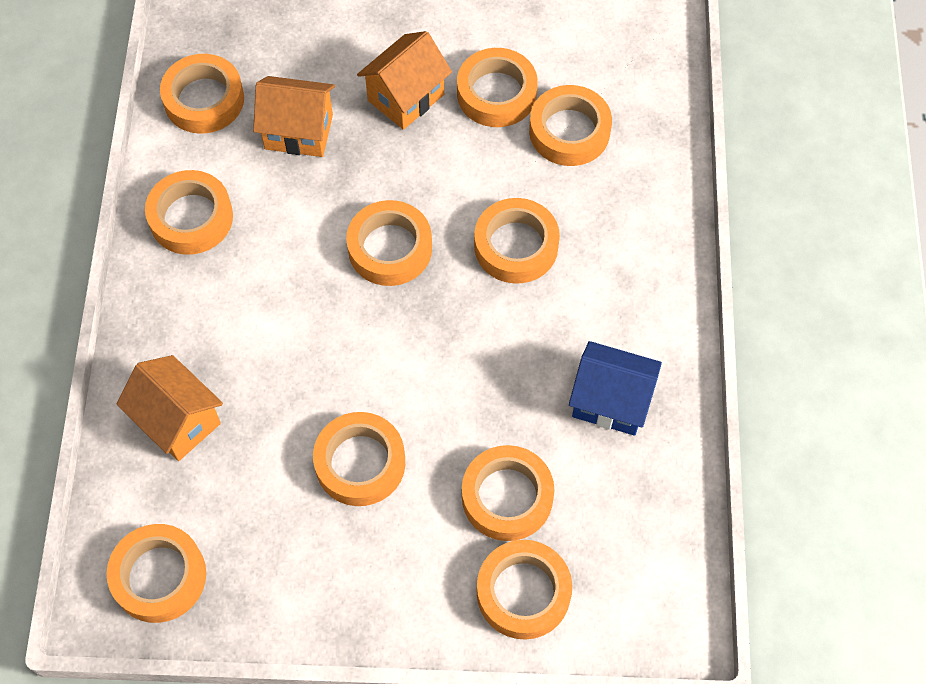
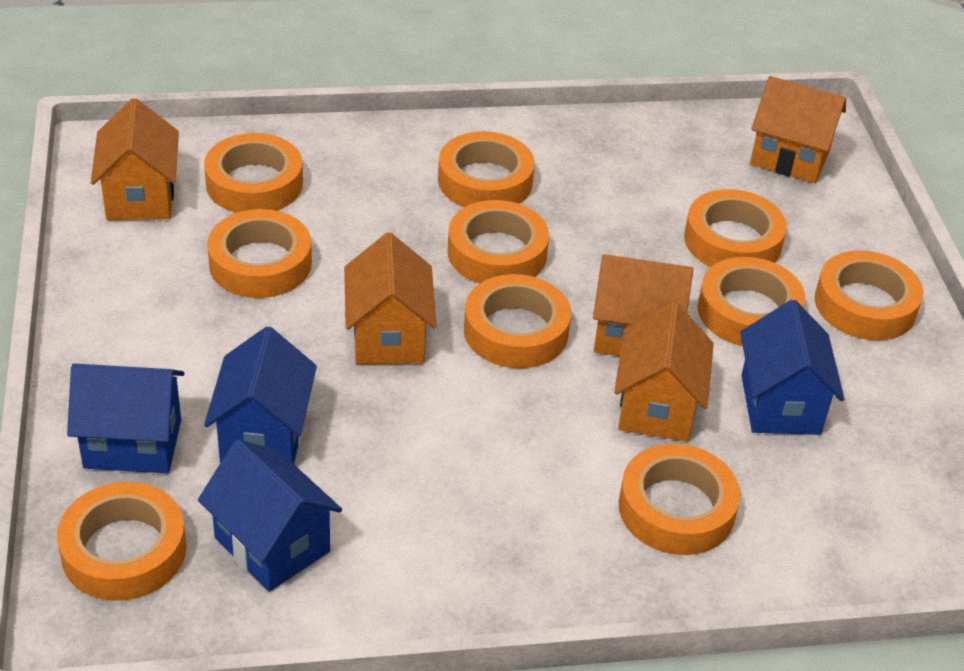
blue house: 1 -> 4
orange house: 3 -> 5

